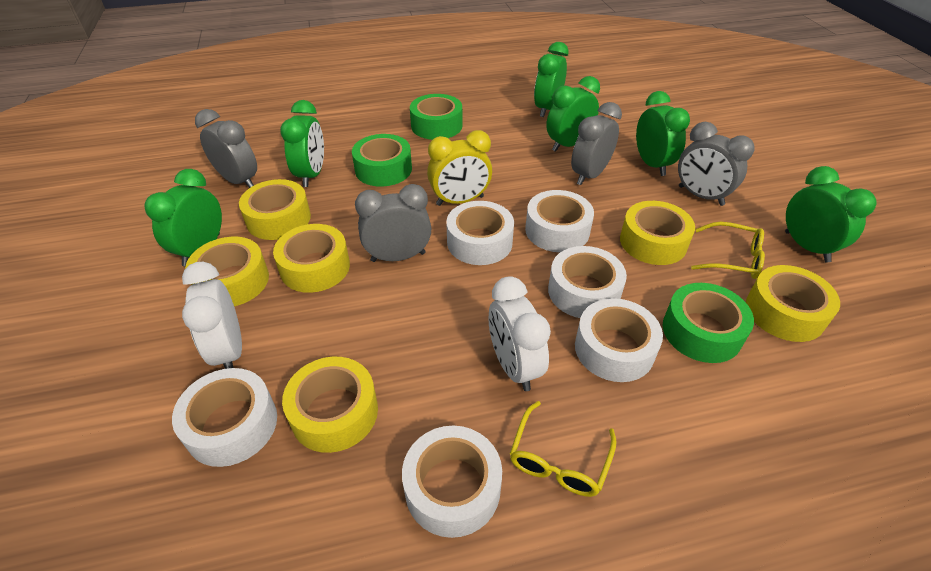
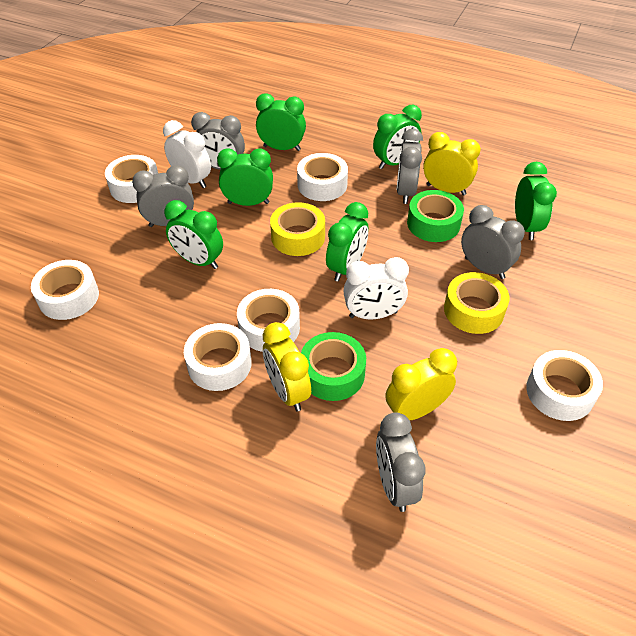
green tape: 3 -> 2
grey clock: 4 -> 5
yellow clock: 1 -> 3
yellow glasses: 2 -> 0
yellow tape: 6 -> 2

